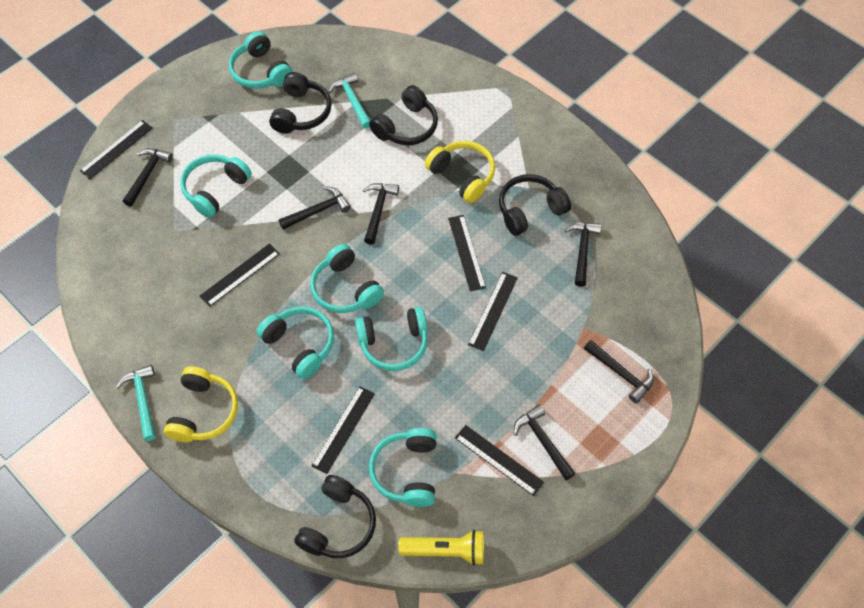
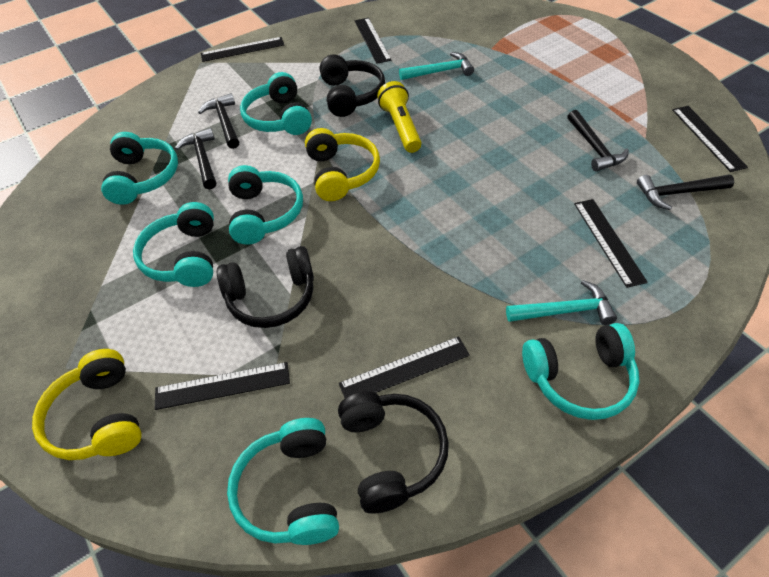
black hammer: 6 -> 4
black headphones: 4 -> 3

